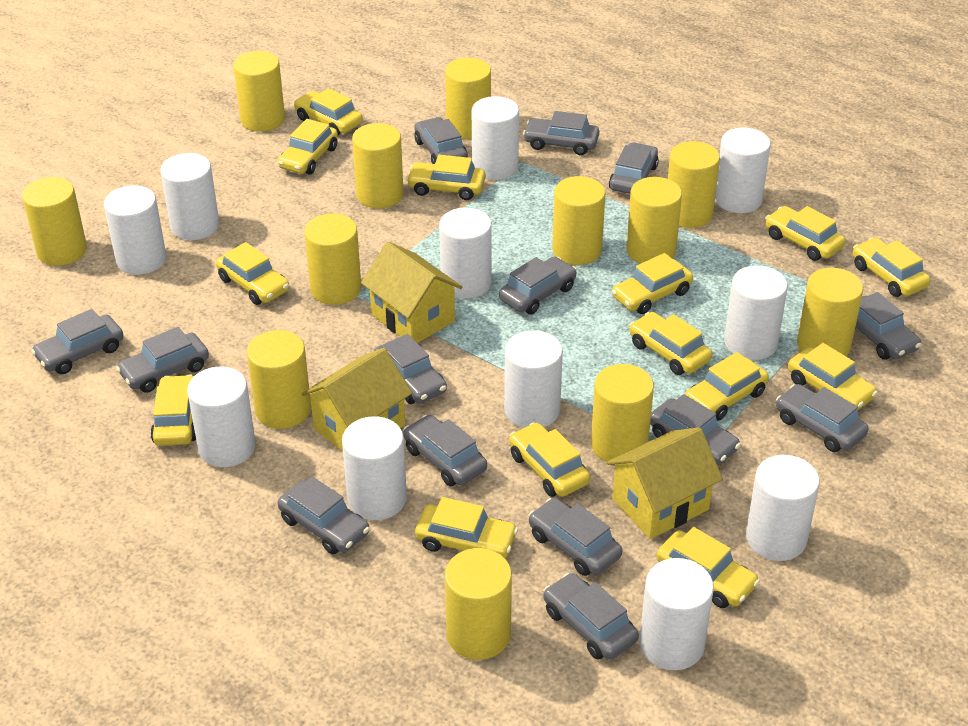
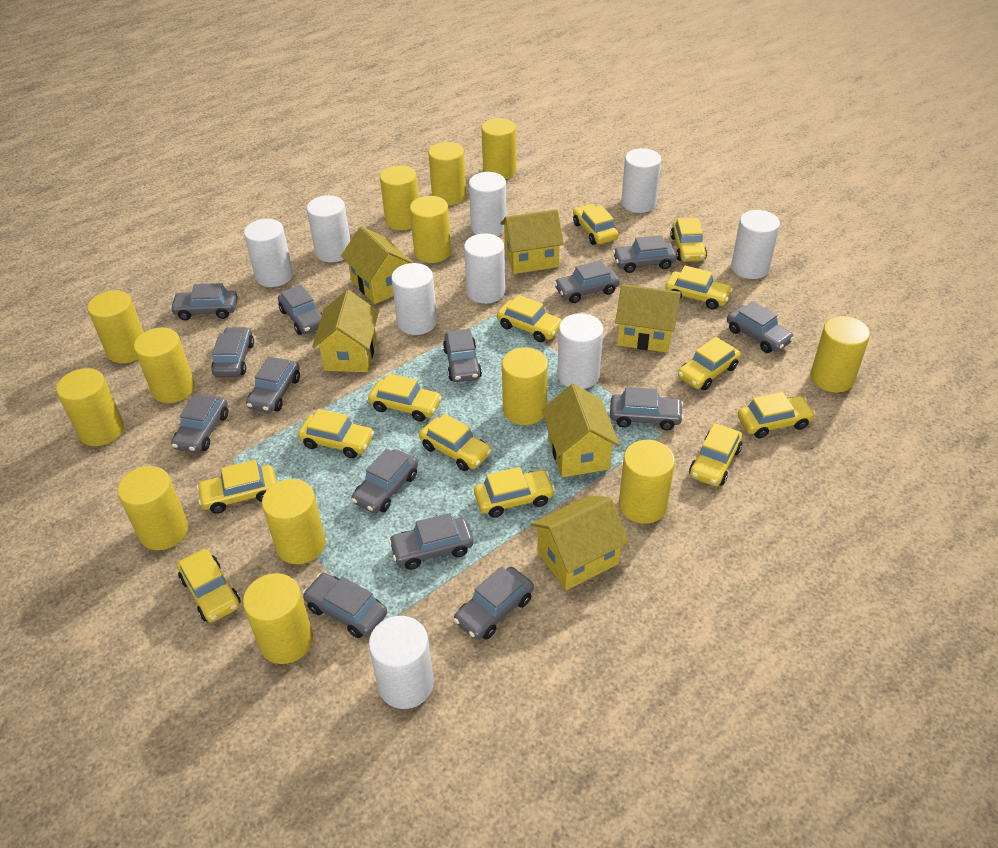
white cylinder: 11 -> 9
yellow car: 14 -> 13
yellow cylinder: 12 -> 13
yellow house: 3 -> 6

